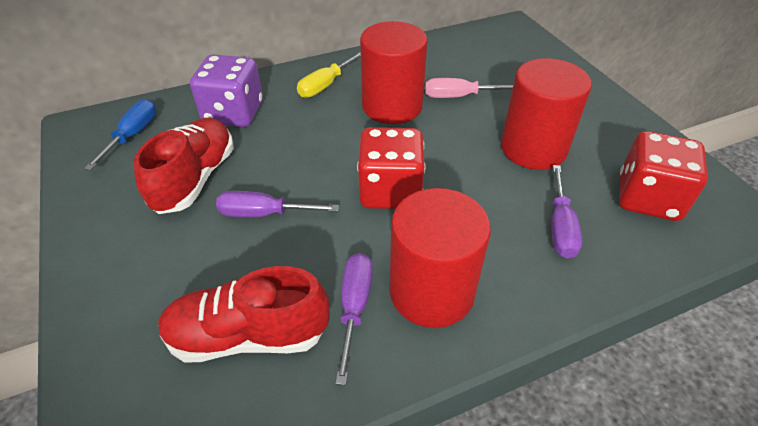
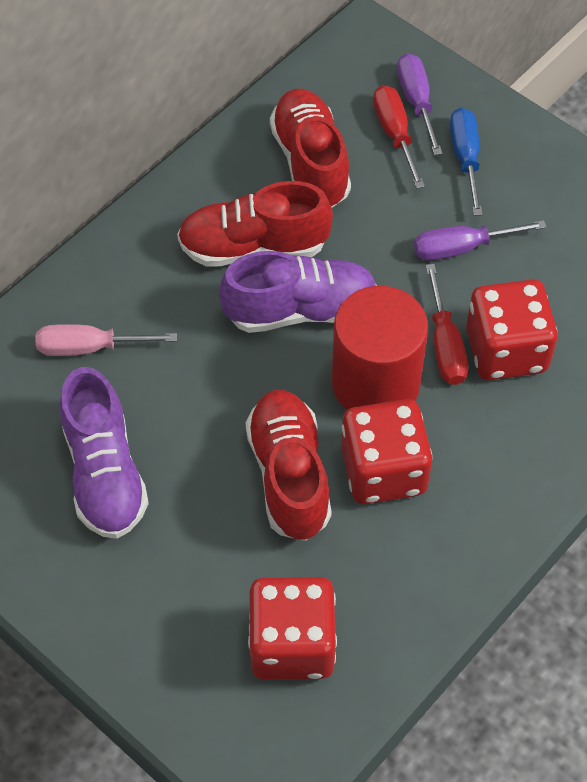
purple dice: 1 -> 0
purple screwdriver: 3 -> 2
purple shoe: 0 -> 2
red cylinder: 3 -> 1
red dice: 2 -> 3
red screwdriver: 0 -> 2
red shoe: 2 -> 3
yellow screwdriver: 1 -> 0

